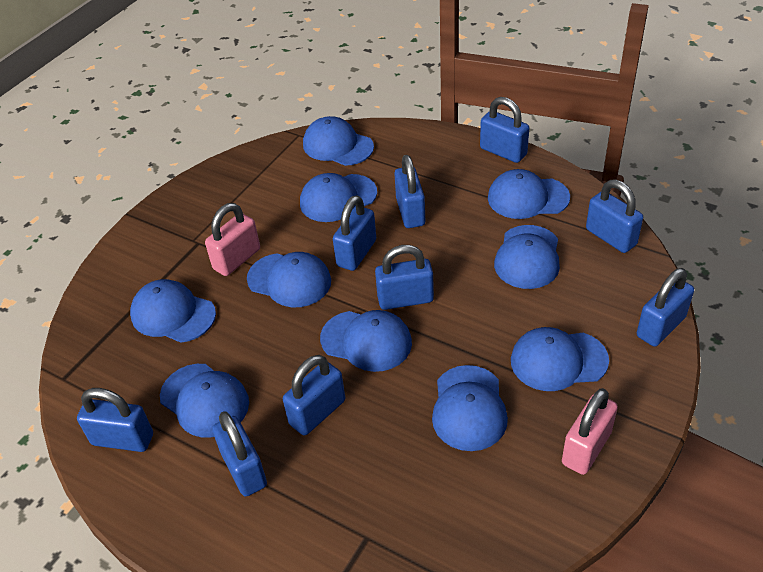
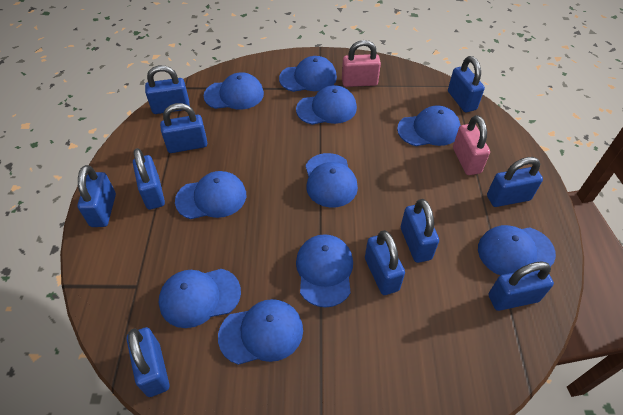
blue padlock: 9 -> 10

